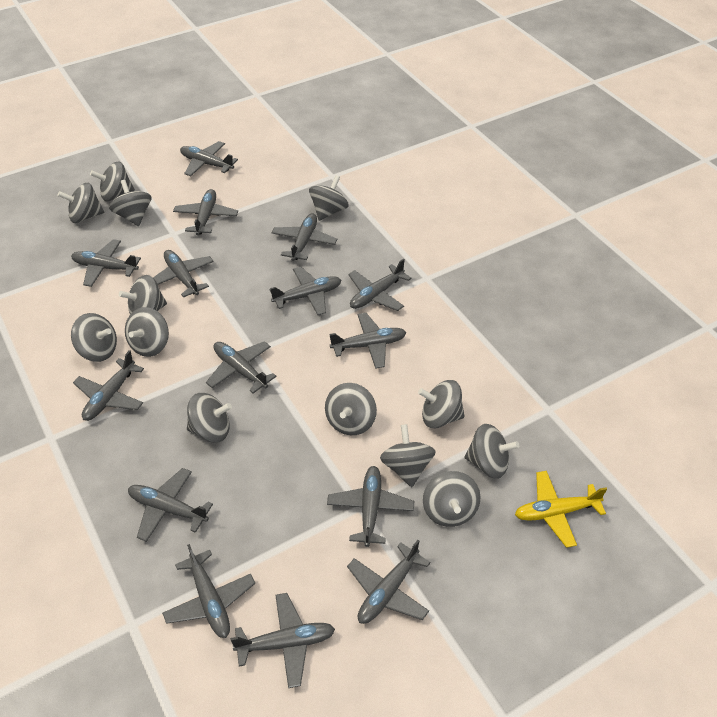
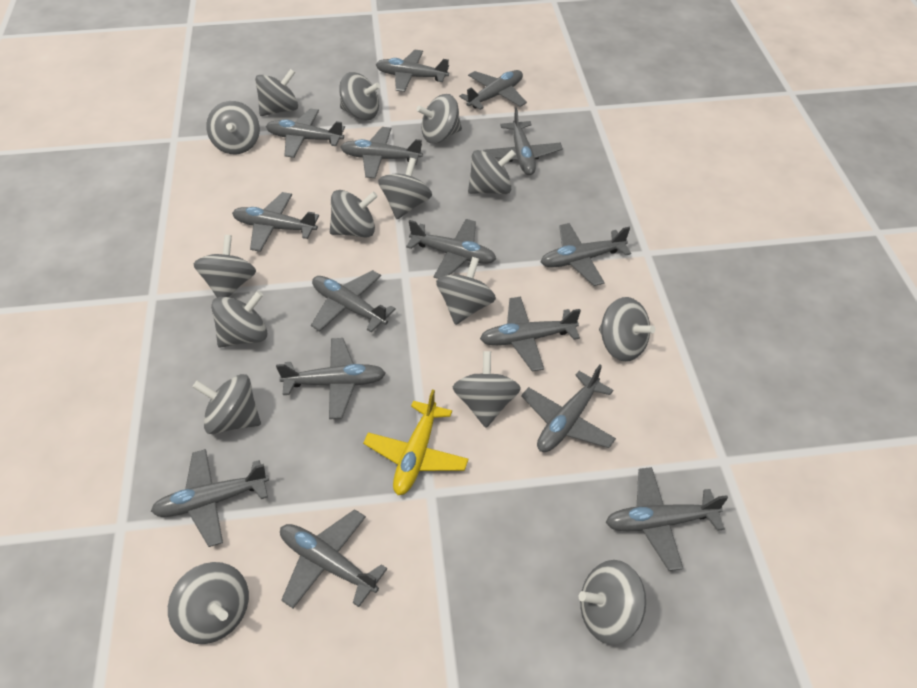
grey spinning top: 13 -> 15

